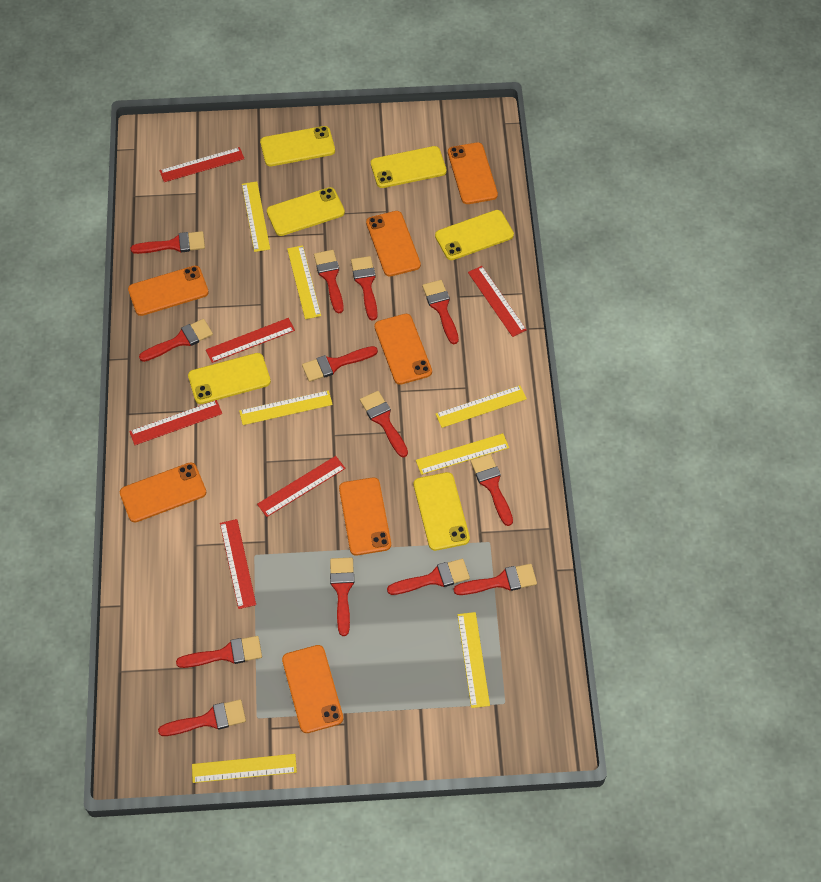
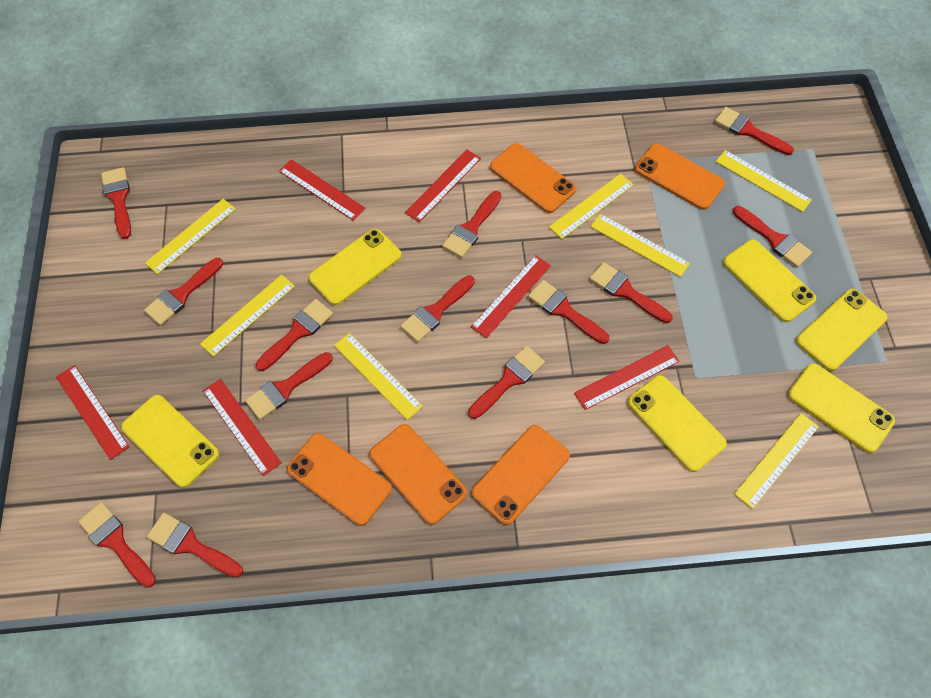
orange phone: 7 -> 5

